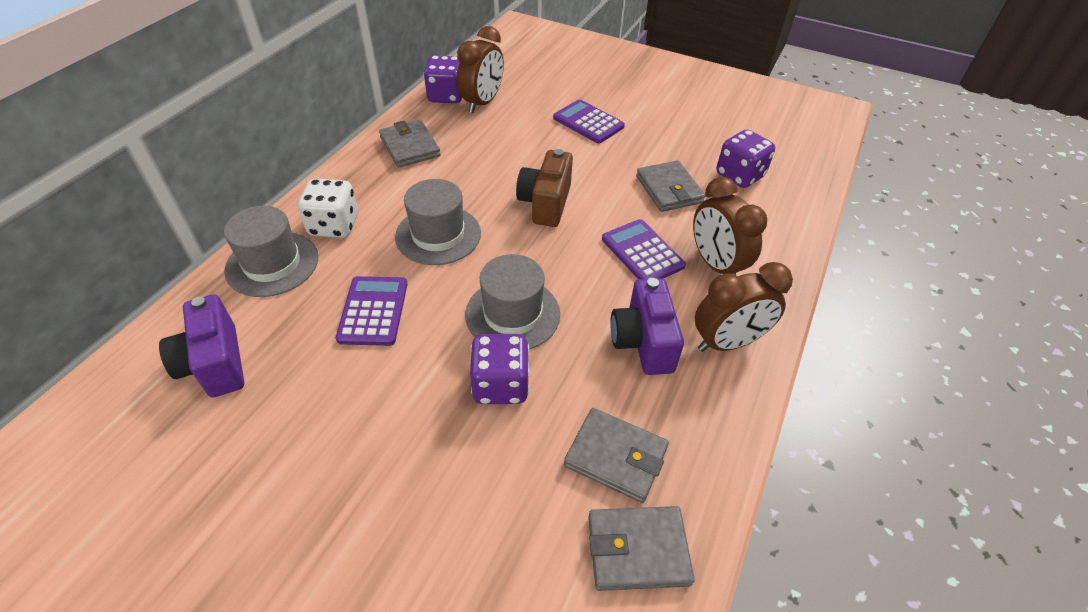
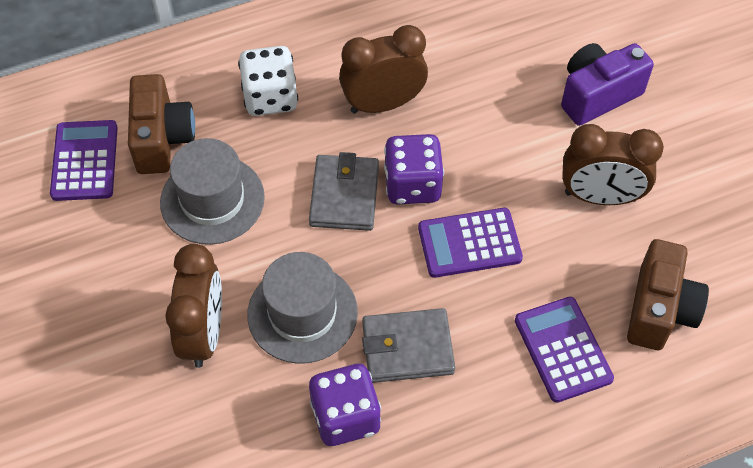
brown camera: 1 -> 2
grey hat: 3 -> 2
grey wallet: 4 -> 2
purple camera: 2 -> 1
purple dice: 3 -> 2

